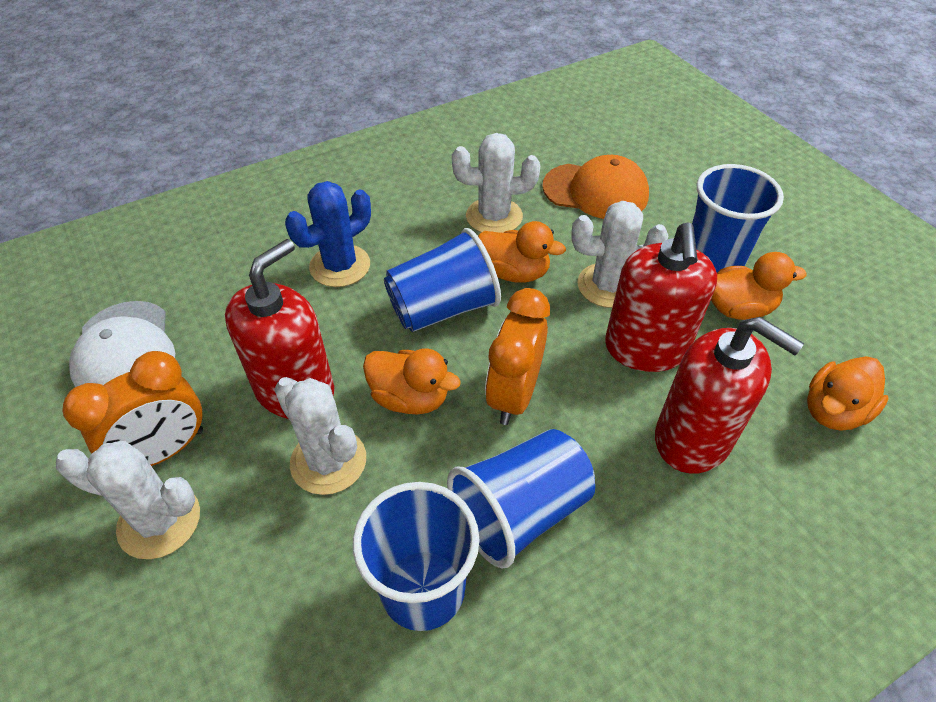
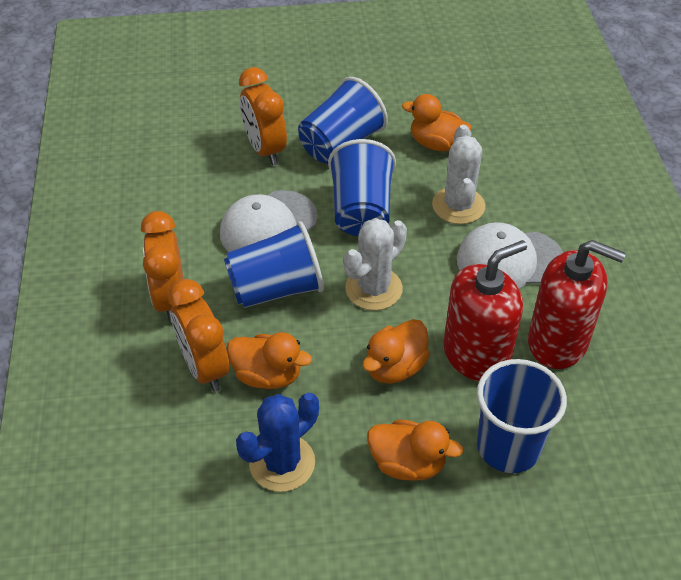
orange cap: 1 -> 0
orange clock: 2 -> 3
red soap dispenser: 3 -> 2
white cactus: 4 -> 2
white cap: 1 -> 2

